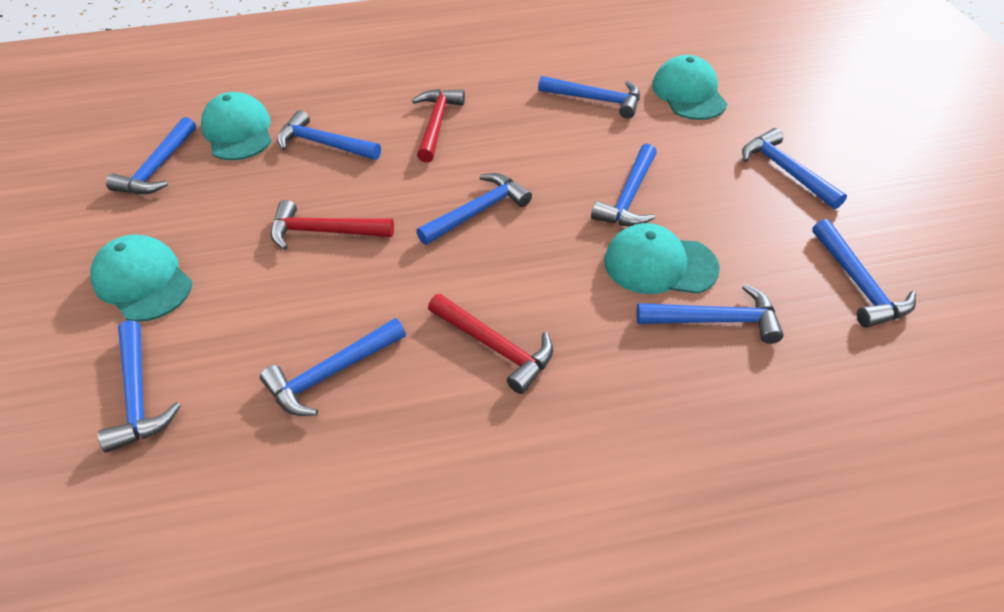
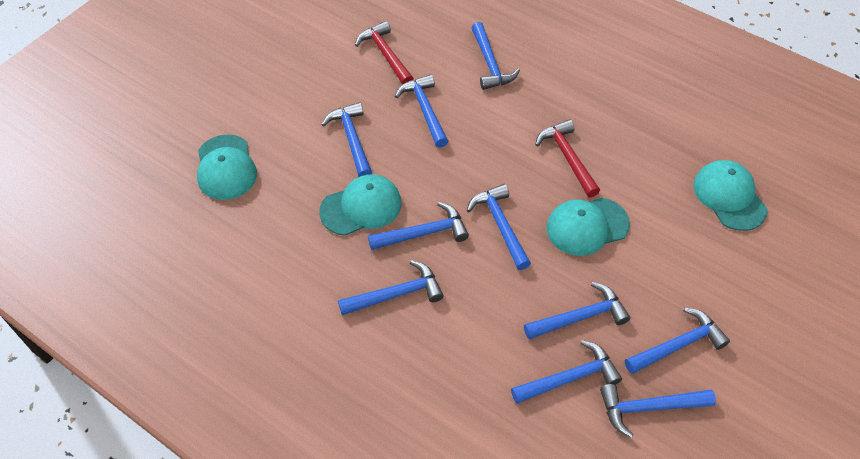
red hammer: 3 -> 2

